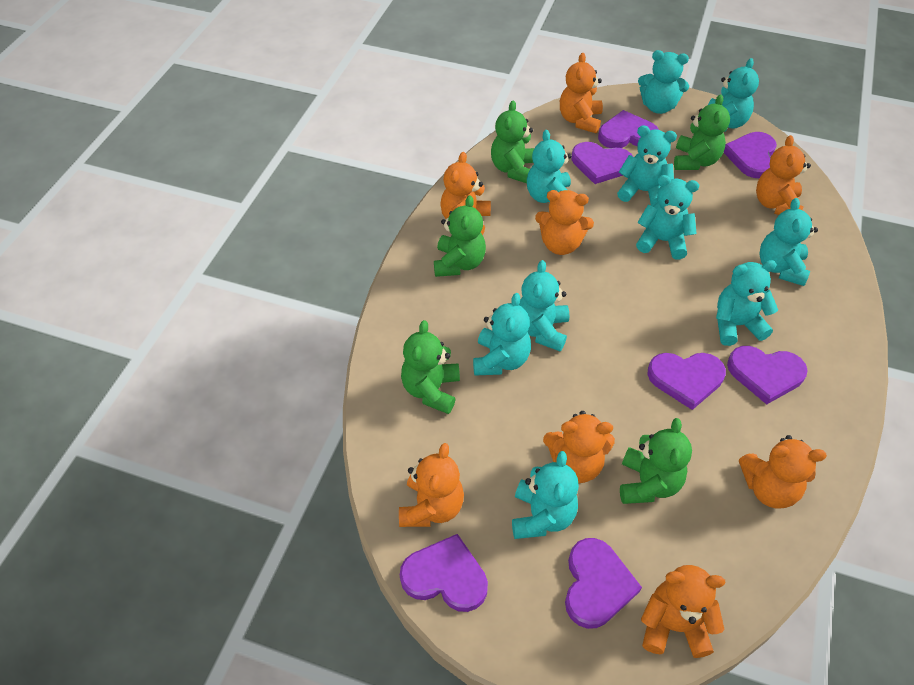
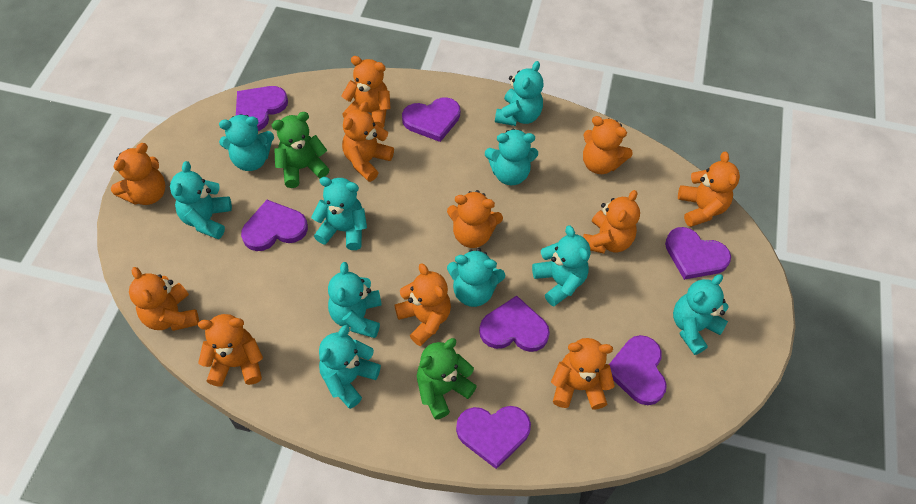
green teddy bear: 5 -> 2
orange teddy bear: 8 -> 11

